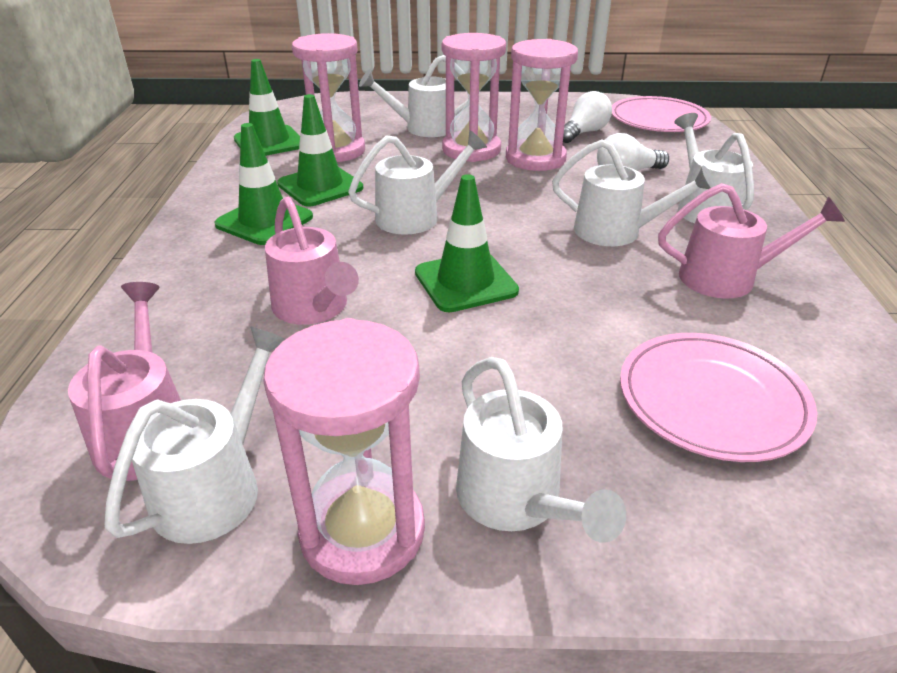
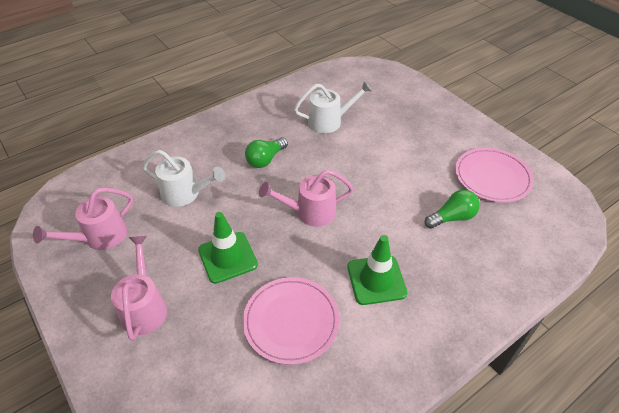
green light bulb: 0 -> 2
green traffic cone: 4 -> 2
pink hourglass: 4 -> 0
white light bulb: 2 -> 0
white watering can: 6 -> 2

